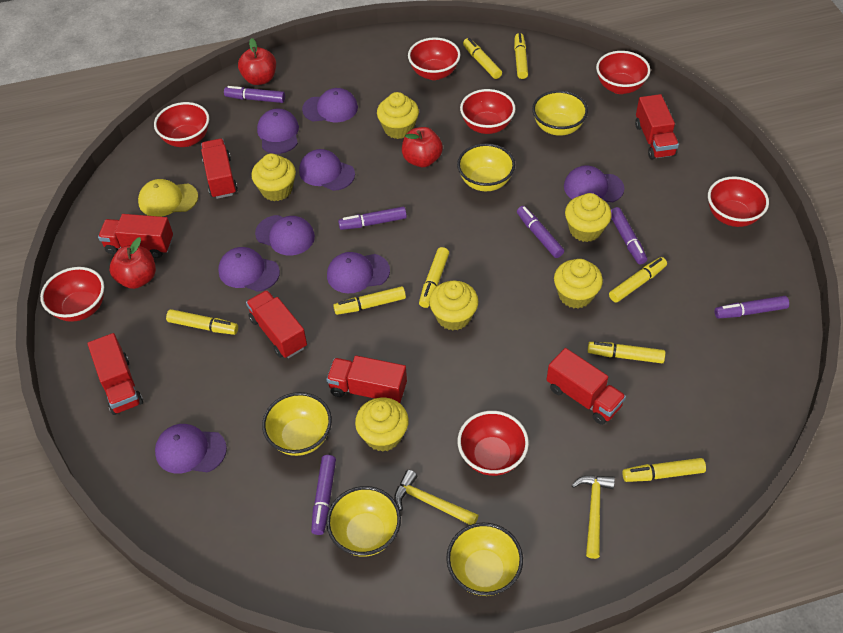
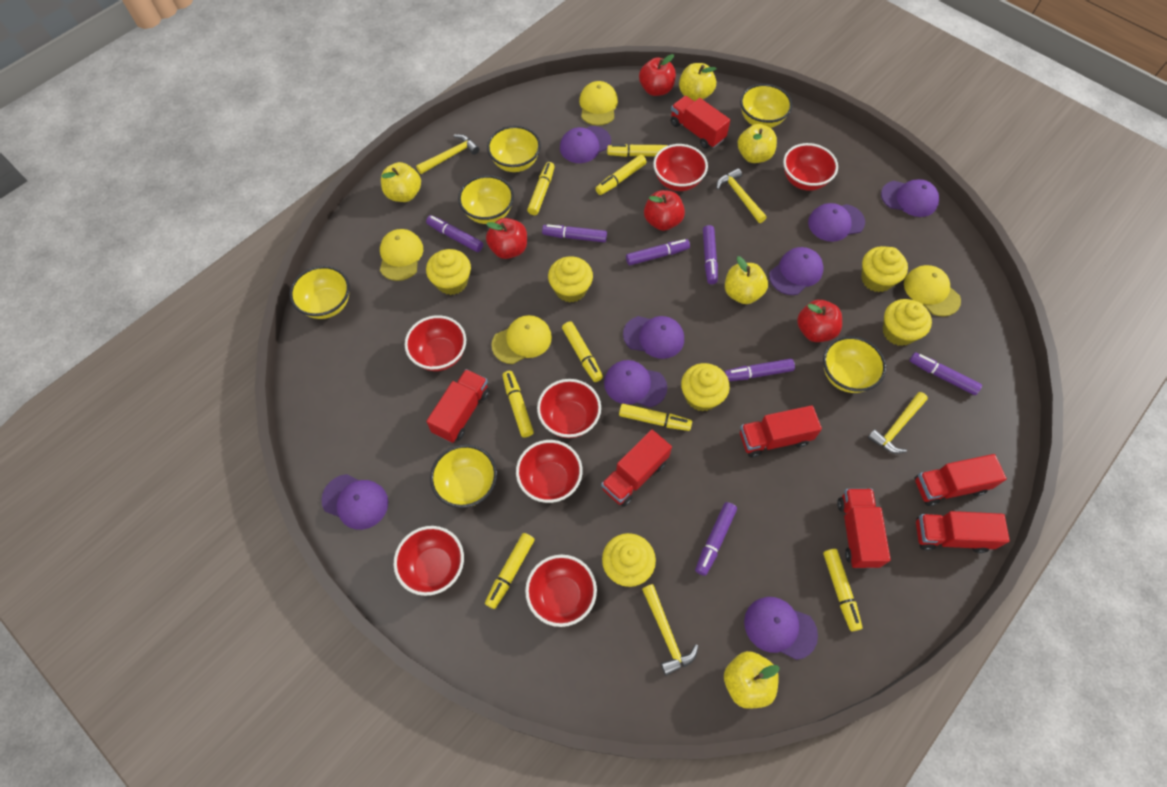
purple marker: 6 -> 7
red apple: 3 -> 4
yellow apple: 0 -> 5
yellow bowl: 5 -> 6
yellow cap: 1 -> 4
yellow hammer: 2 -> 4

